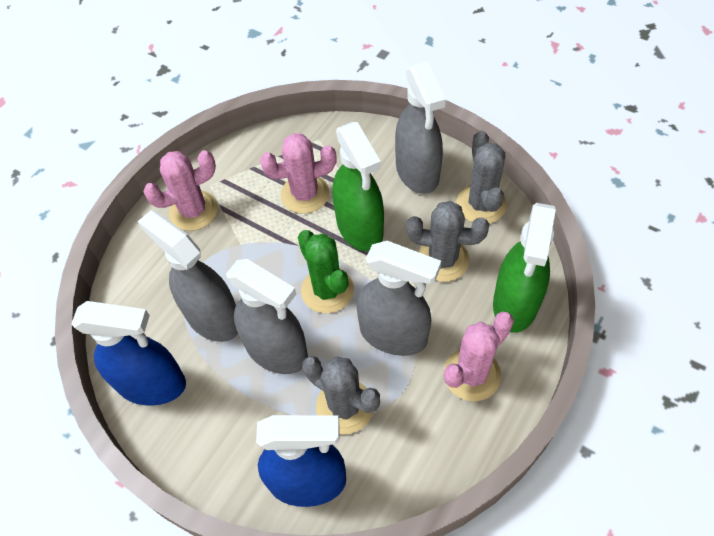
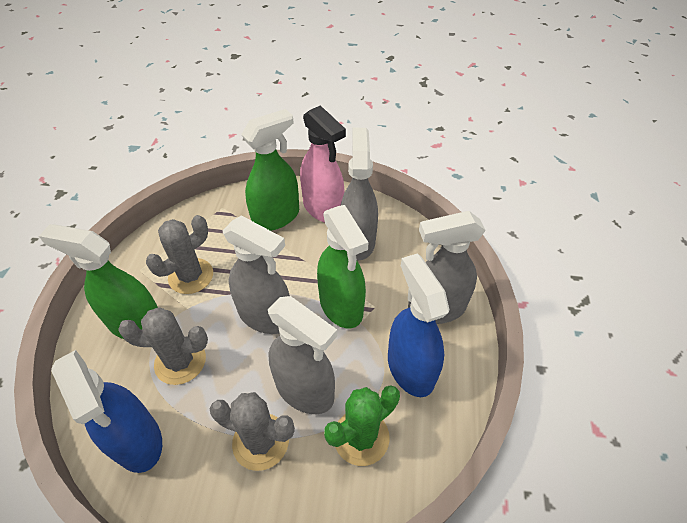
green spray bottle: 2 -> 3
pink cactus: 3 -> 0
pink spray bottle: 0 -> 1

